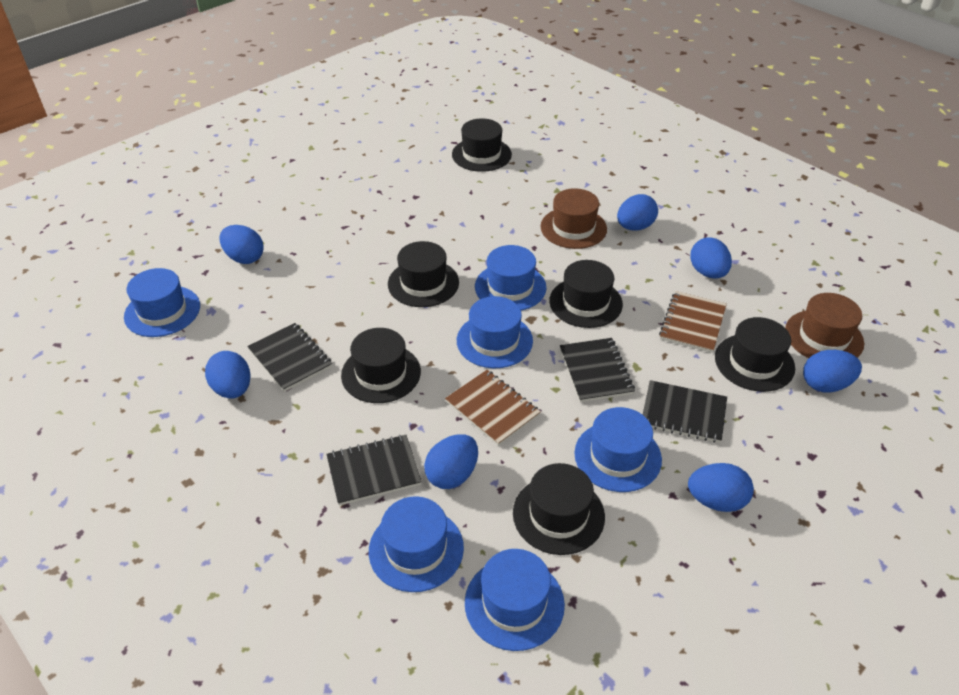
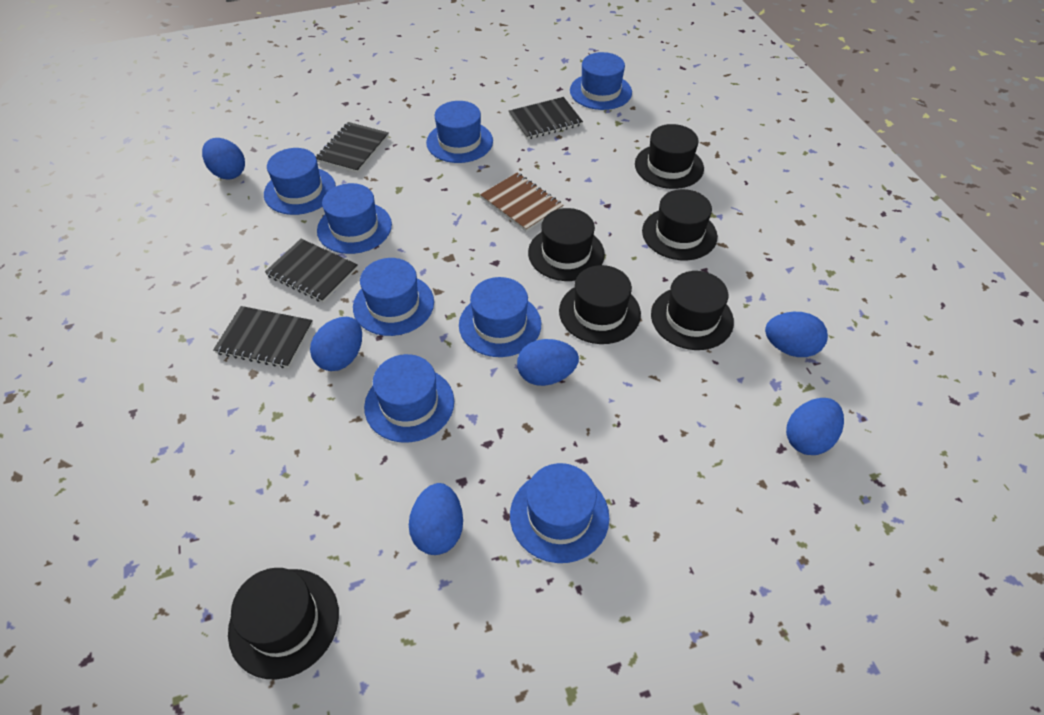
blue egg: 7 -> 6
blue hat: 6 -> 8
brown hat: 2 -> 0
brown notebook: 2 -> 1

